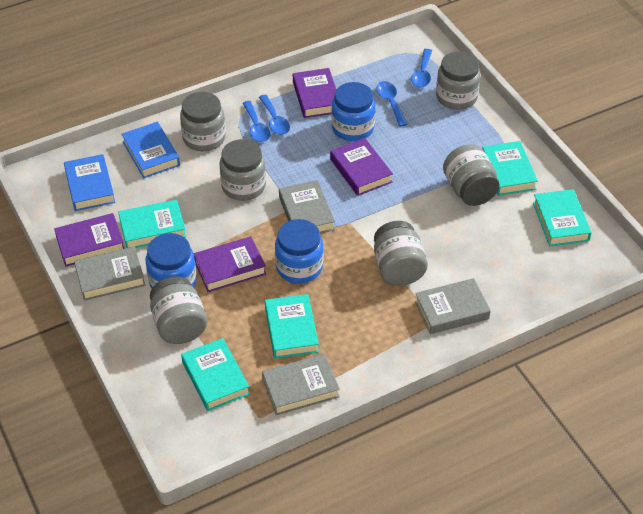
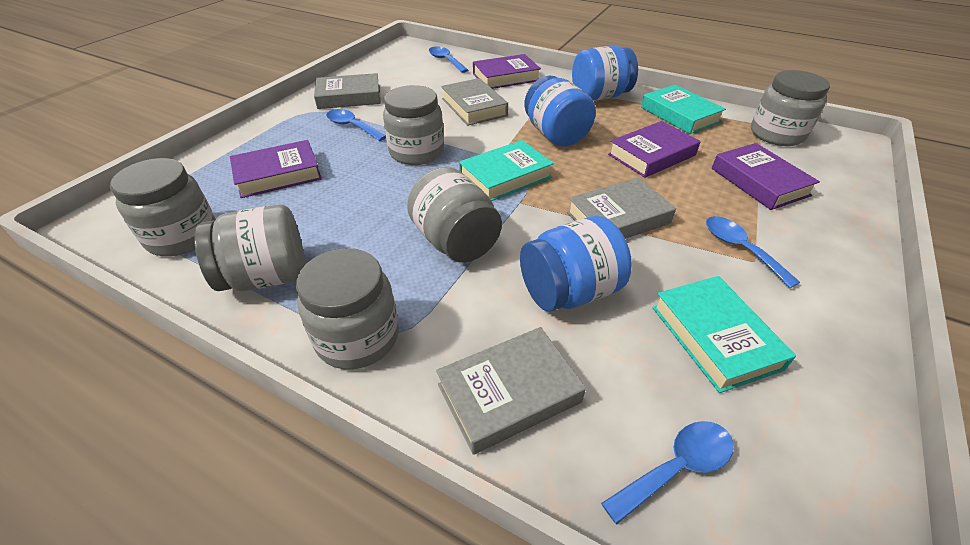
blue book: 2 -> 0
turquoise book: 5 -> 3

